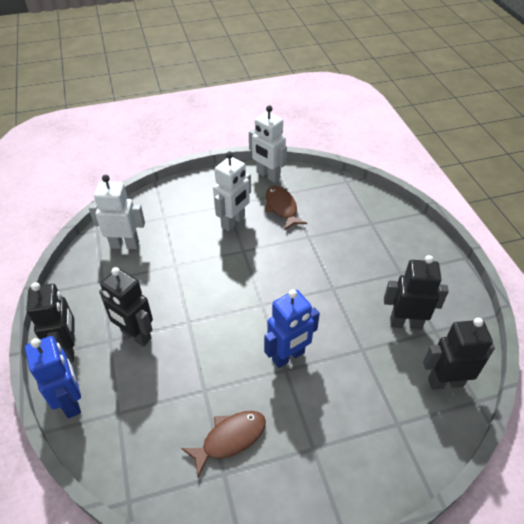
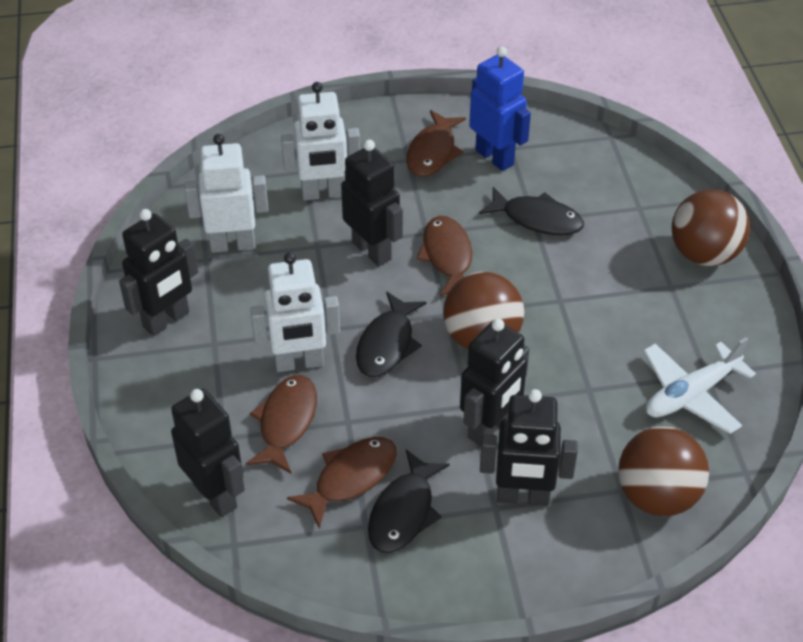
black fish: 0 -> 3
black robot: 4 -> 5
blue robot: 2 -> 1
brown ball: 0 -> 3
brown fish: 2 -> 4
white plane: 0 -> 1

